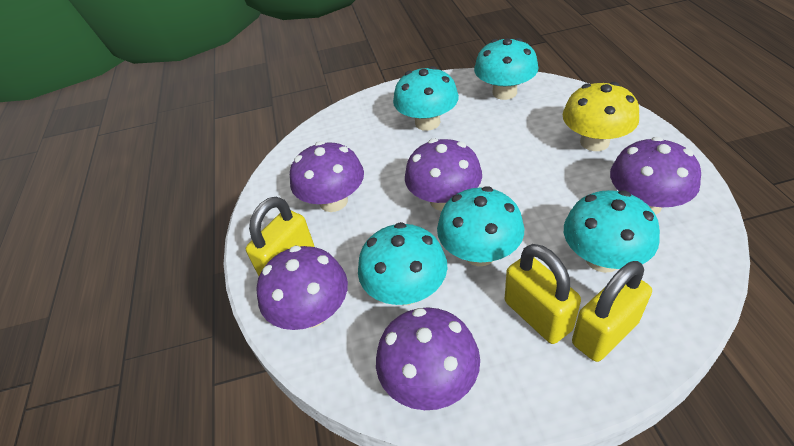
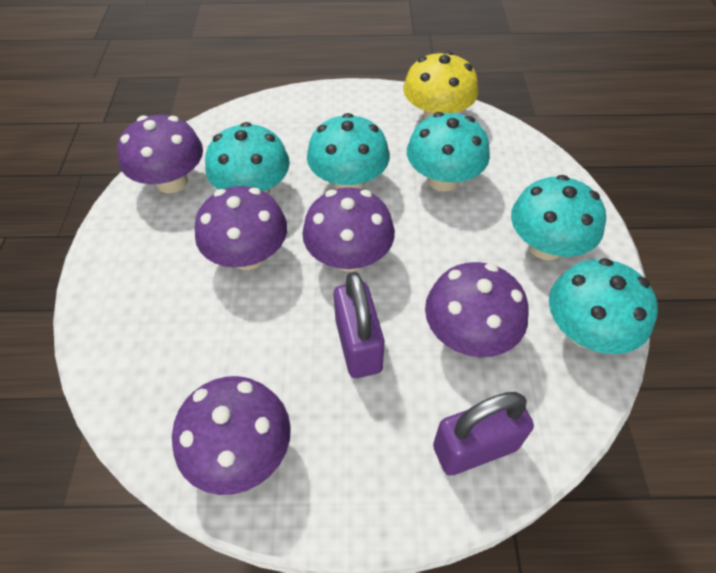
purple padlock: 0 -> 2
yellow padlock: 3 -> 0

